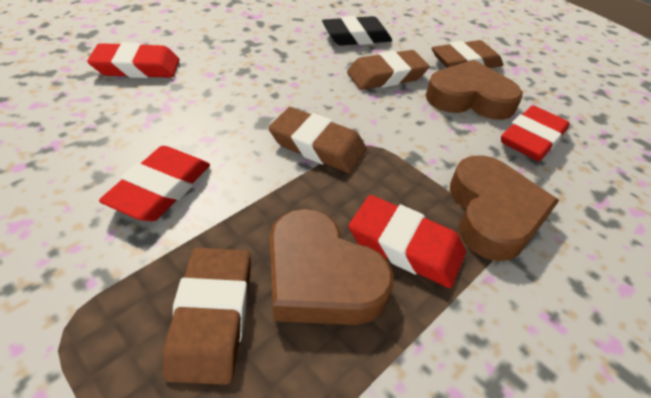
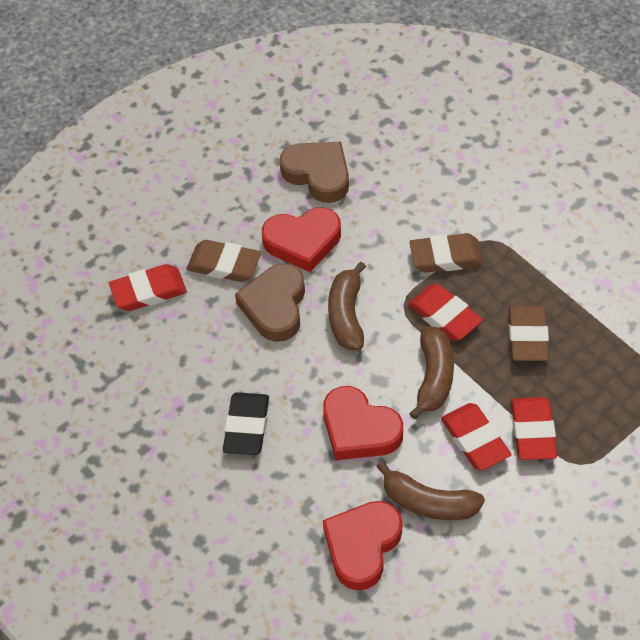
brown banana: 0 -> 3
brown eraser: 4 -> 3
brown heart: 3 -> 2
red heart: 0 -> 3

